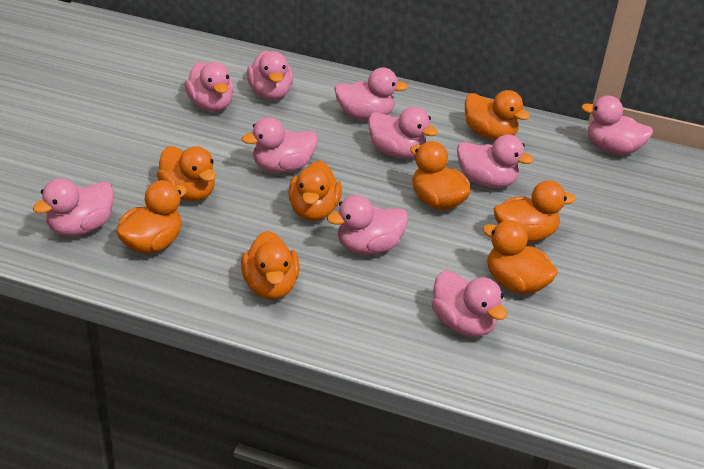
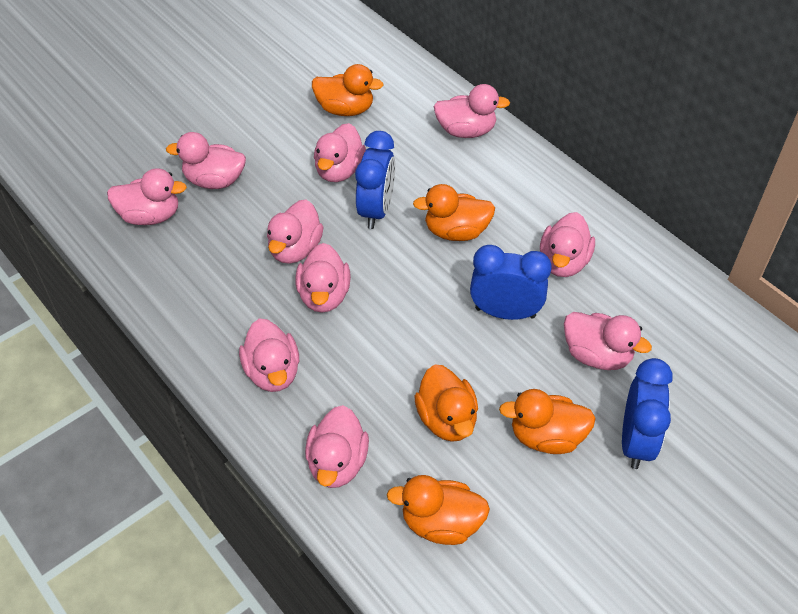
blue clock: 0 -> 3
orange duck: 8 -> 5

